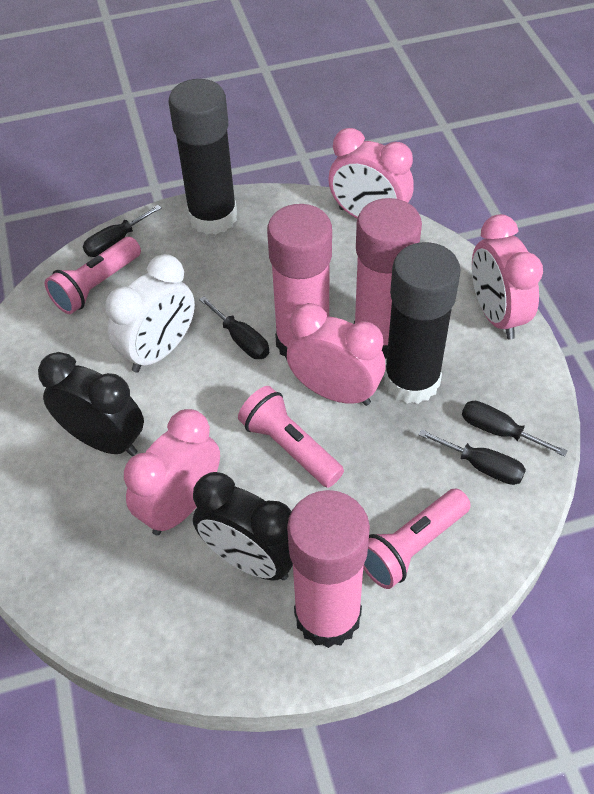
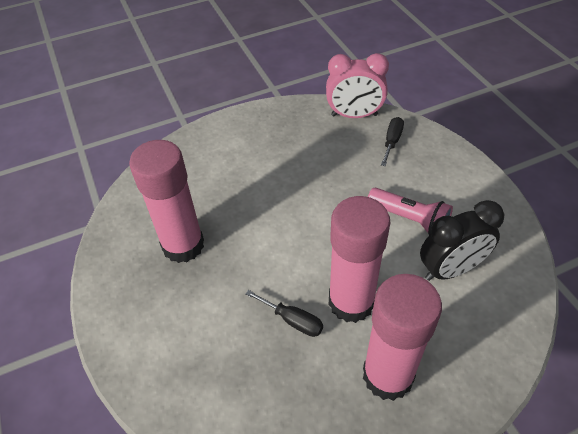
black clock: 2 -> 1
black glue stick: 2 -> 0
black screwdriver: 4 -> 2
pink clock: 4 -> 1
pink flashlight: 3 -> 1
white clock: 1 -> 0

